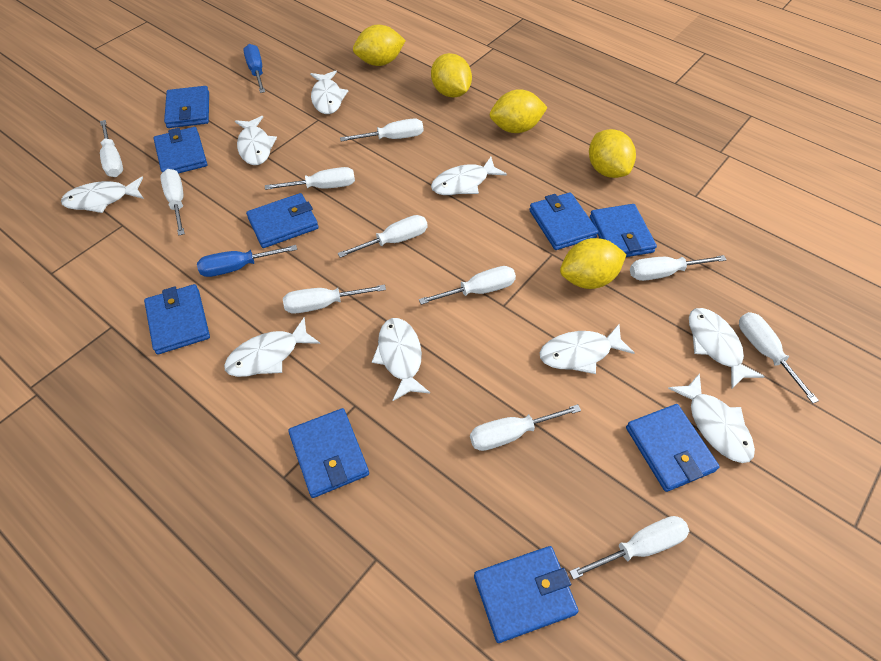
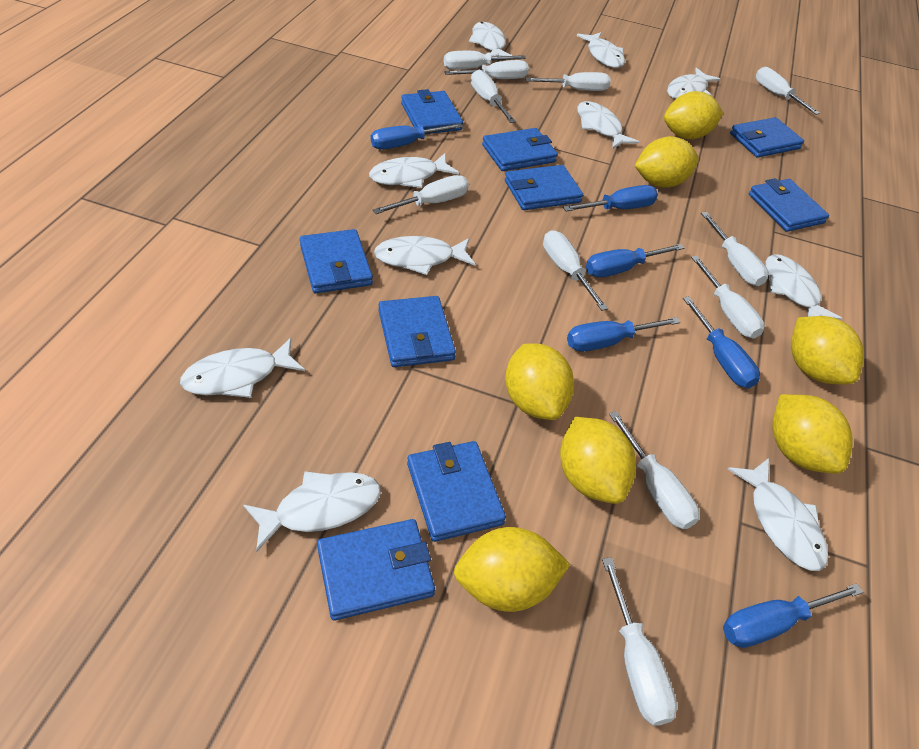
blue screwdriver: 2 -> 6
white fish: 9 -> 10
yellow lemon: 5 -> 7

